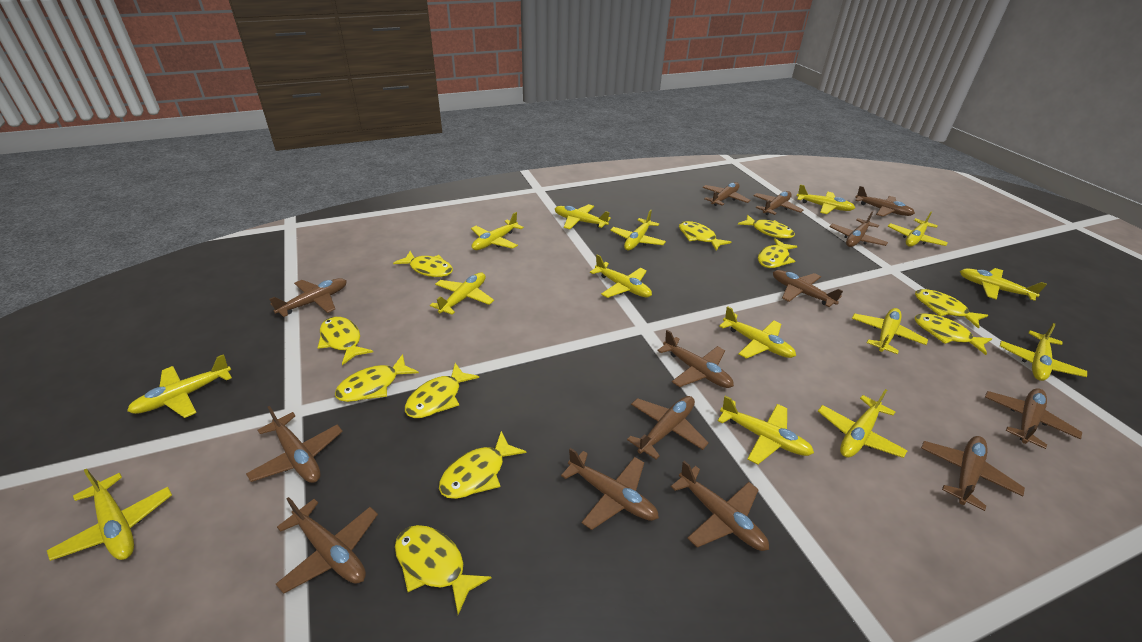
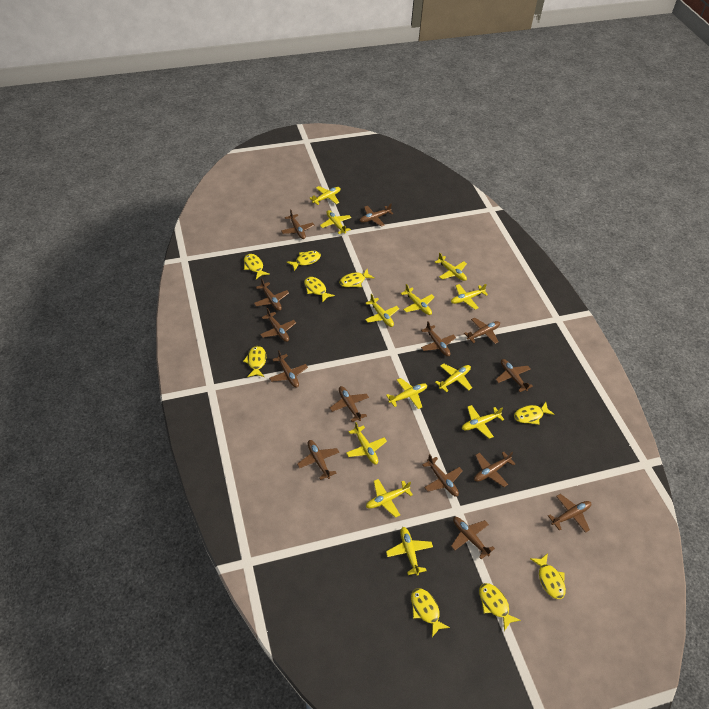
yellow fish: 11 -> 9
yellow plane: 15 -> 12

